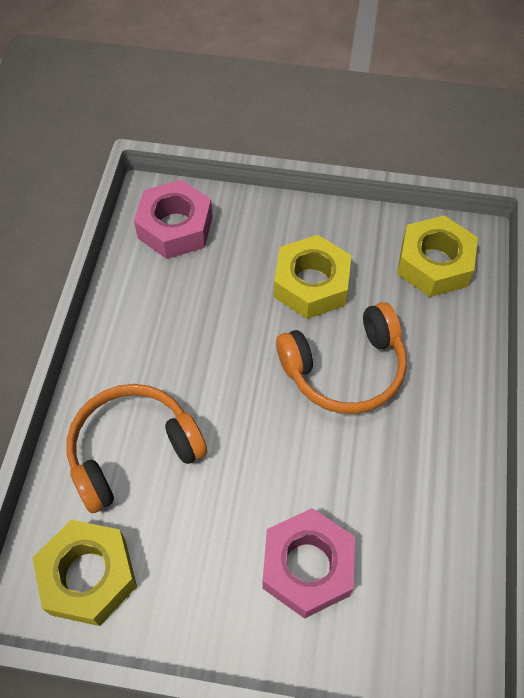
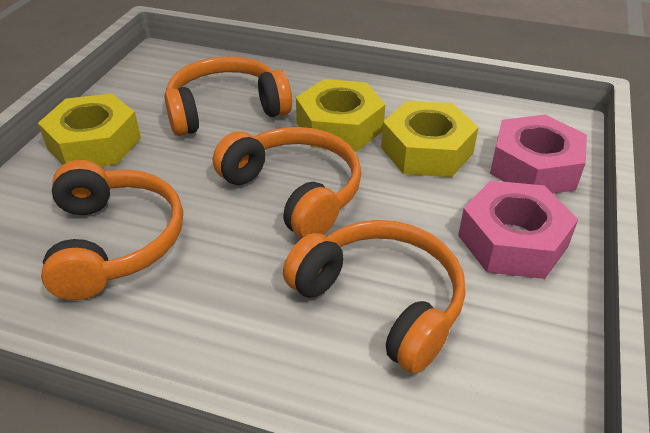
orange headphones: 2 -> 4

